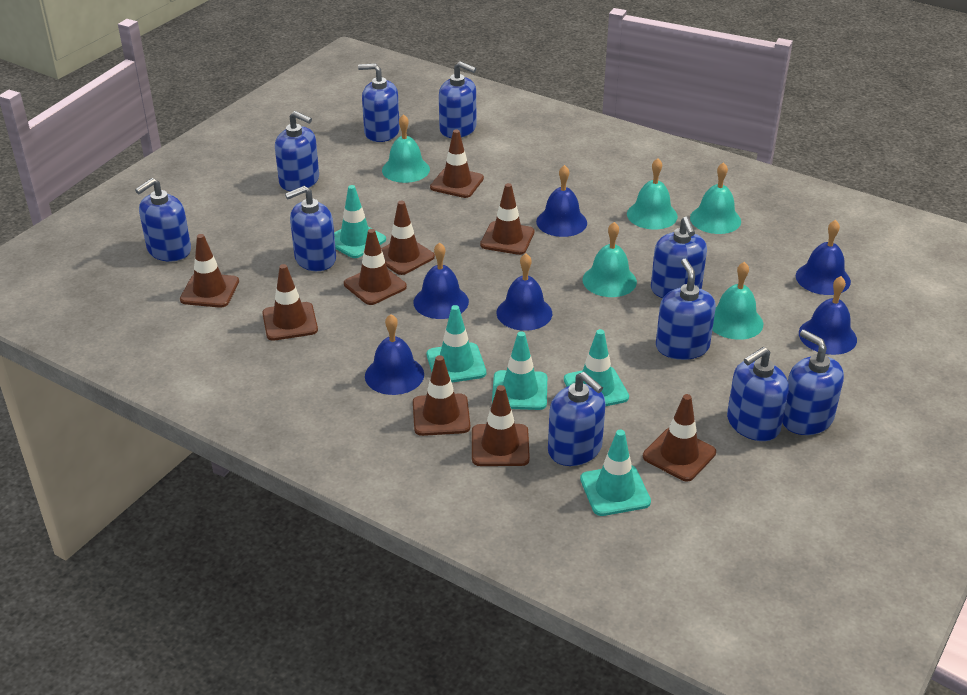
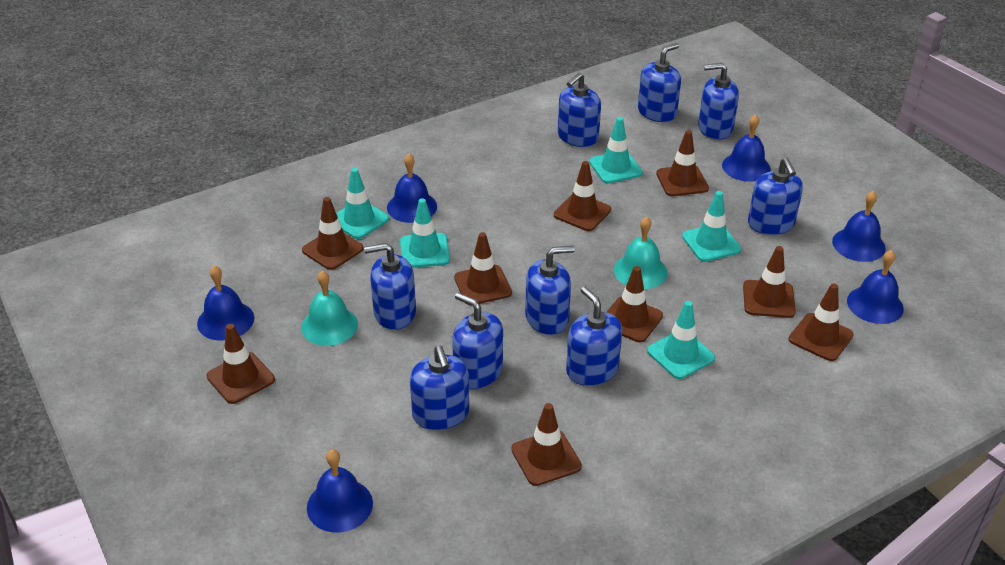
blue soap dispenser: 10 -> 9
turquoise bell: 5 -> 2

